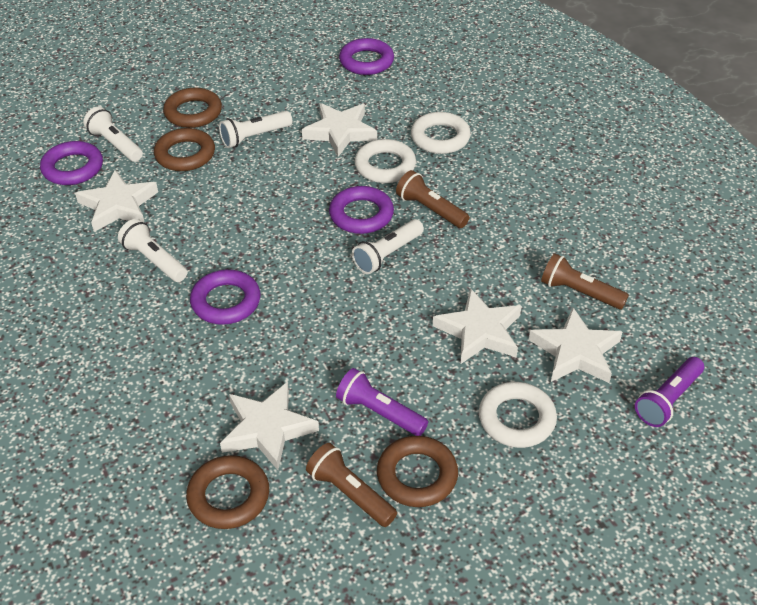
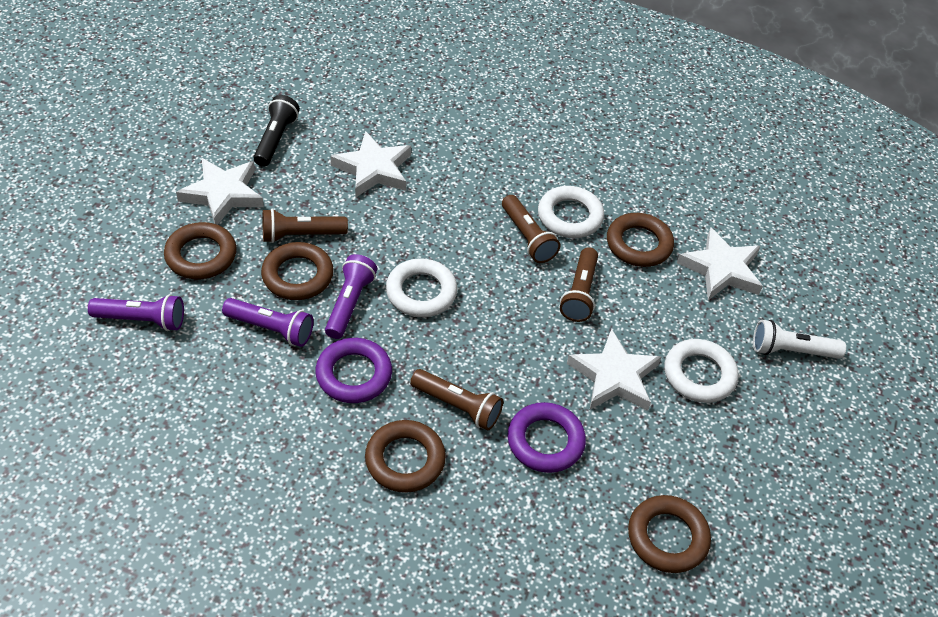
black flashlight: 0 -> 1
brown flashlight: 3 -> 4
brown ring: 4 -> 5
purple flashlight: 2 -> 3
purple ring: 4 -> 2
white flashlight: 4 -> 1
white star: 5 -> 4

